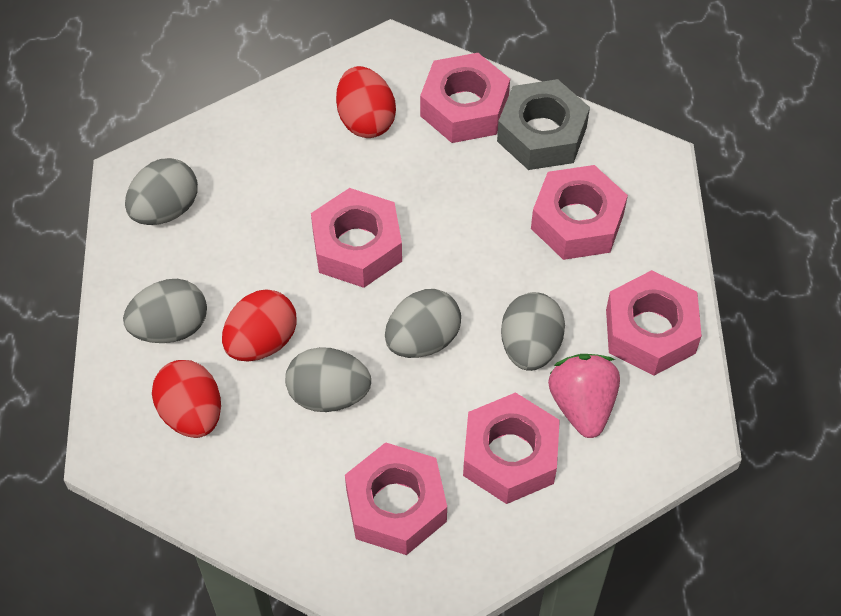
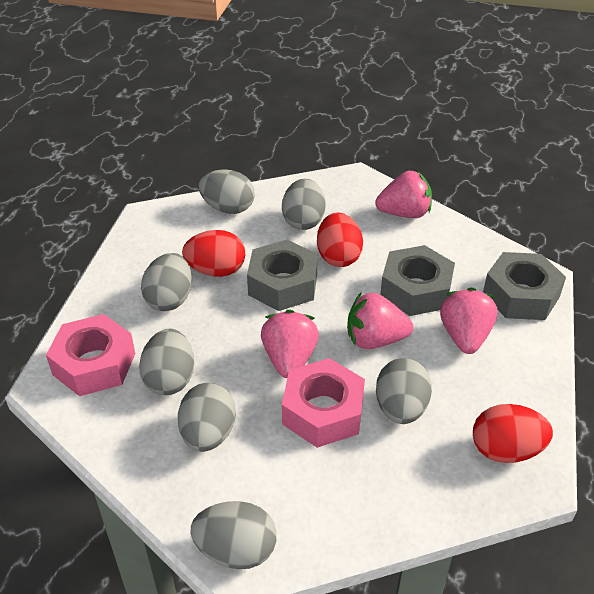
grey egg: 5 -> 7
grey nut: 1 -> 3
pink nut: 6 -> 2
pink strawberry: 1 -> 4

